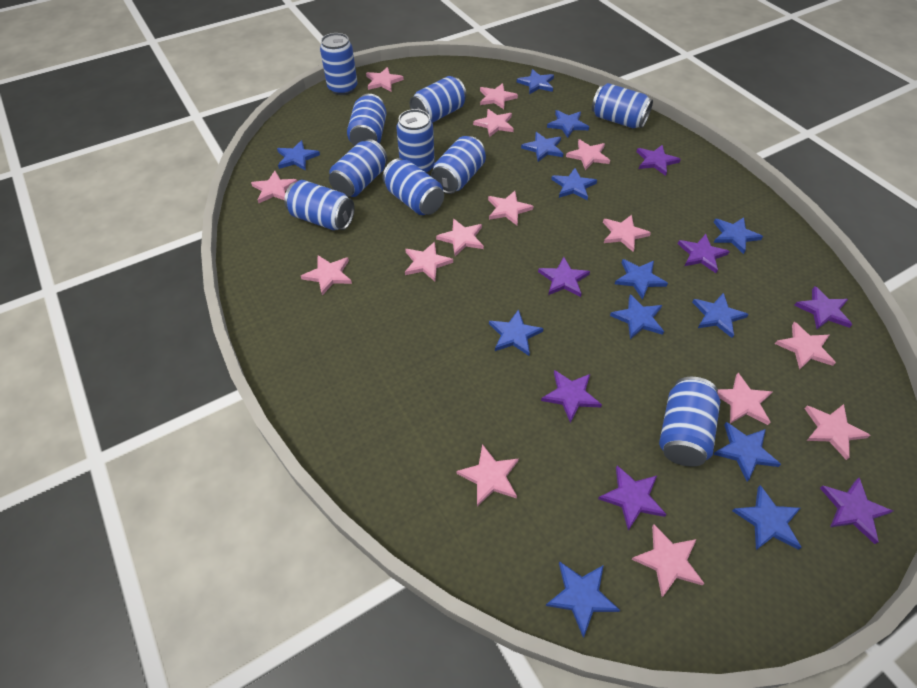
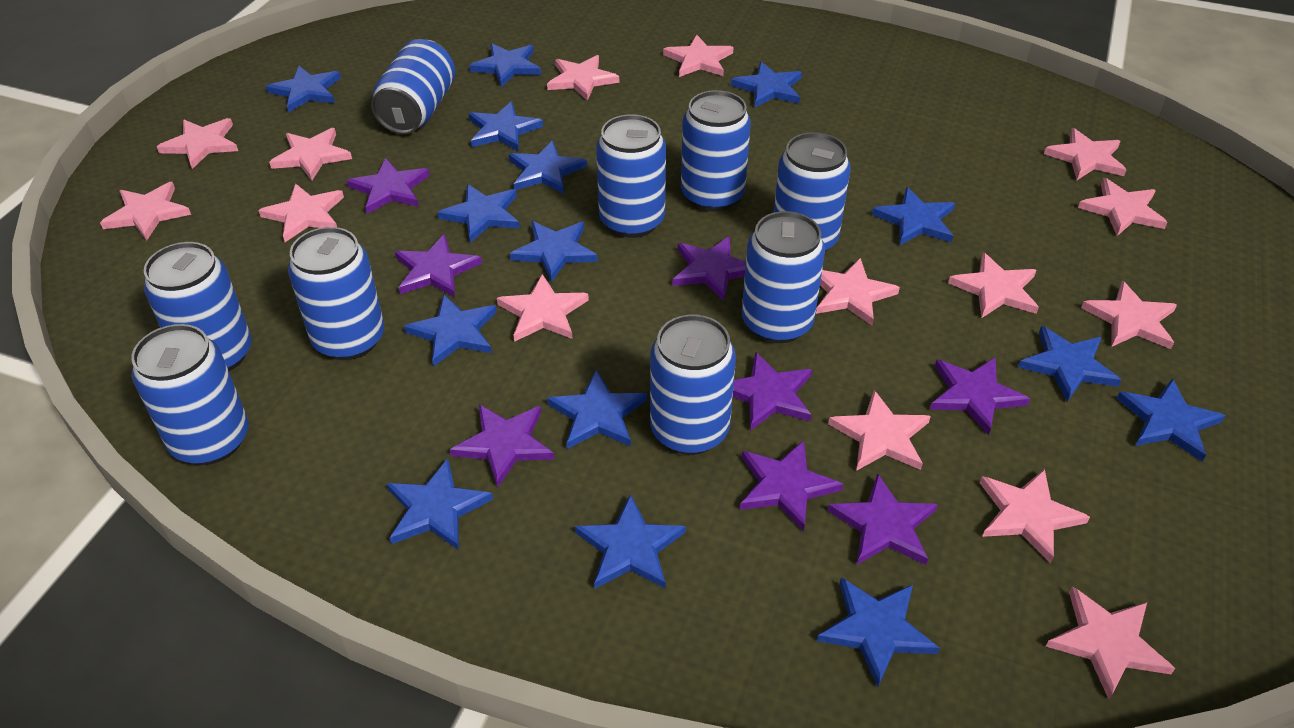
blue can: 10 -> 9
blue star: 13 -> 15
purple star: 7 -> 8

